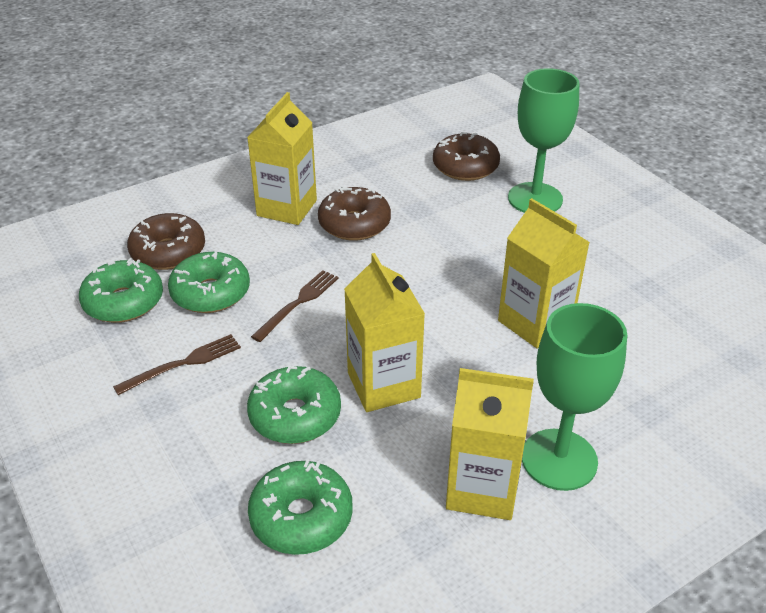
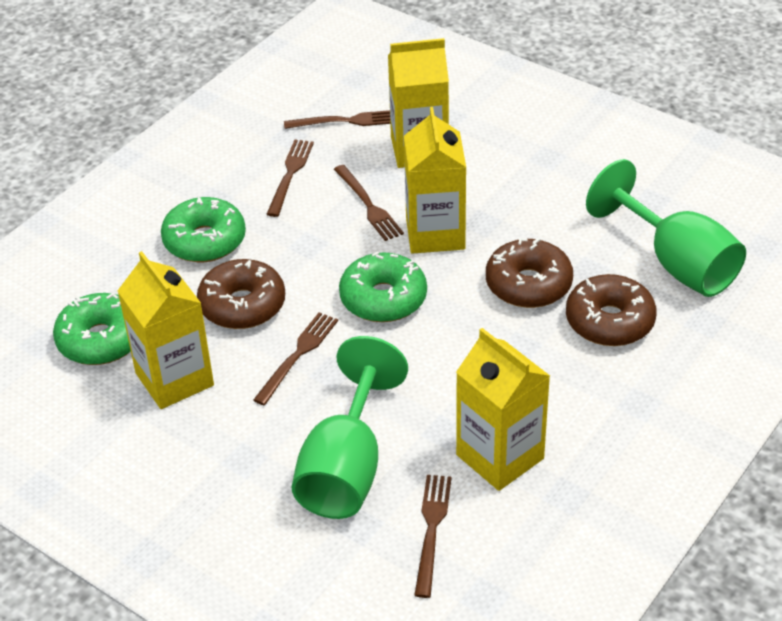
brown fork: 2 -> 5
green donut: 4 -> 3

